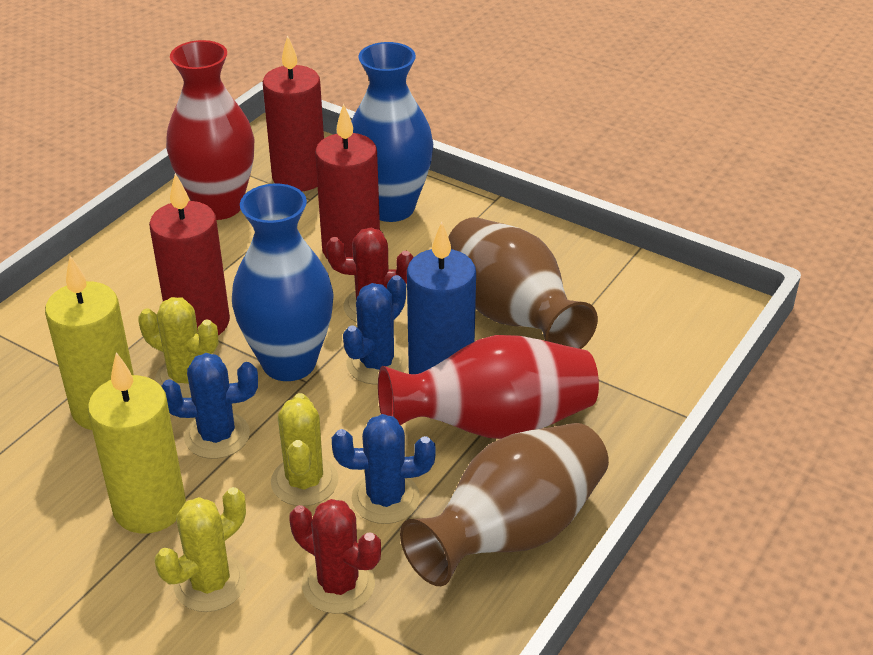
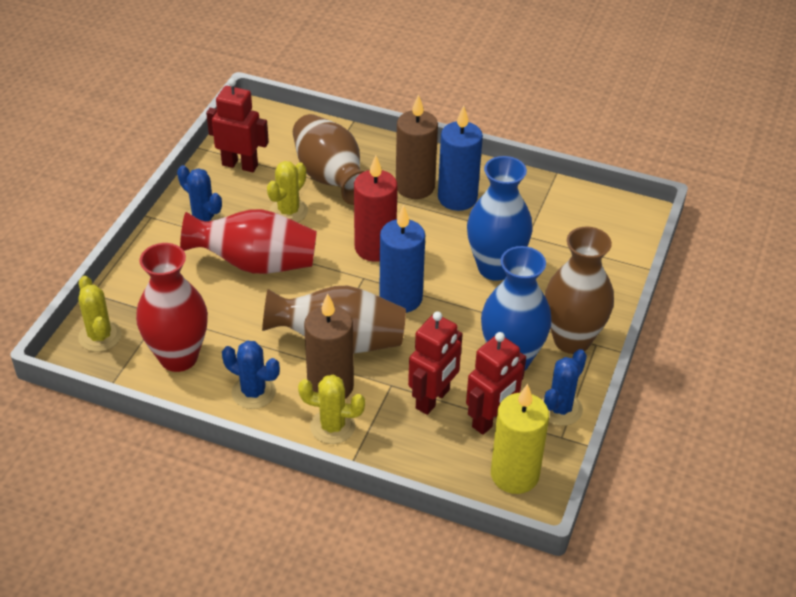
blue candle: 1 -> 2
brown candle: 0 -> 2
brown vase: 2 -> 3
red cactus: 2 -> 0
red candle: 3 -> 1
red robot: 0 -> 3
yellow candle: 2 -> 1

